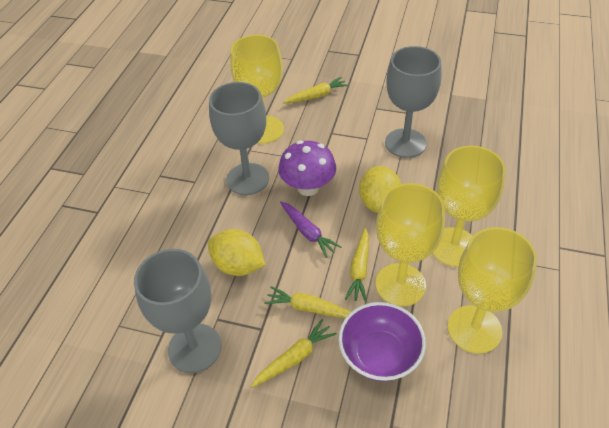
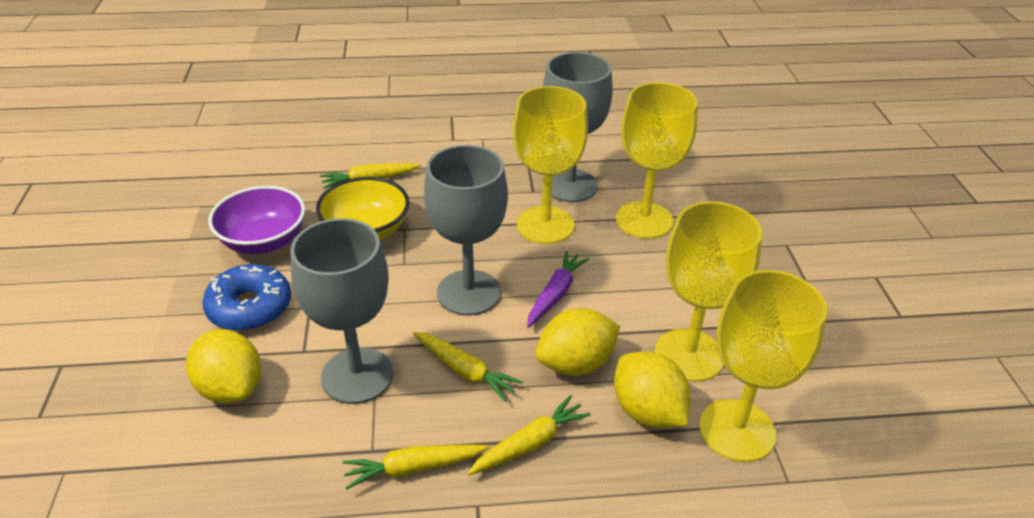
blue donut: 0 -> 1
purple mushroom: 1 -> 0
yellow bowl: 0 -> 1
yellow lemon: 2 -> 3

